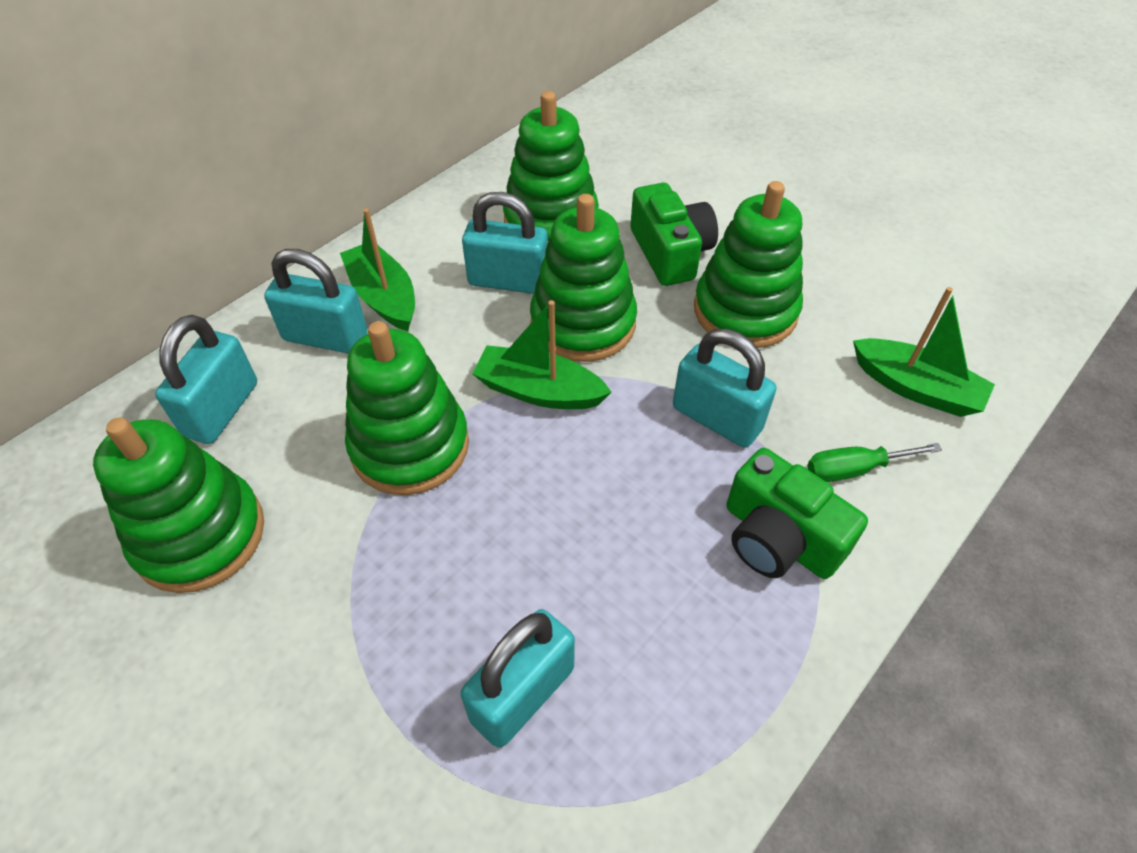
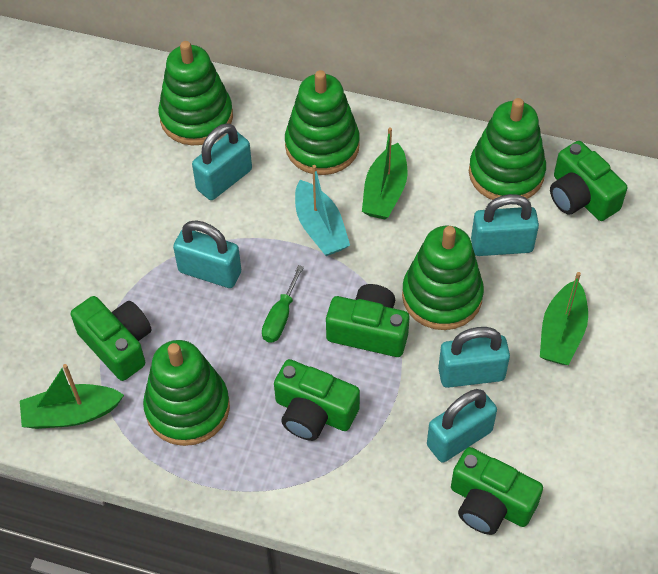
green camera: 2 -> 5
turquoise boat: 0 -> 1

